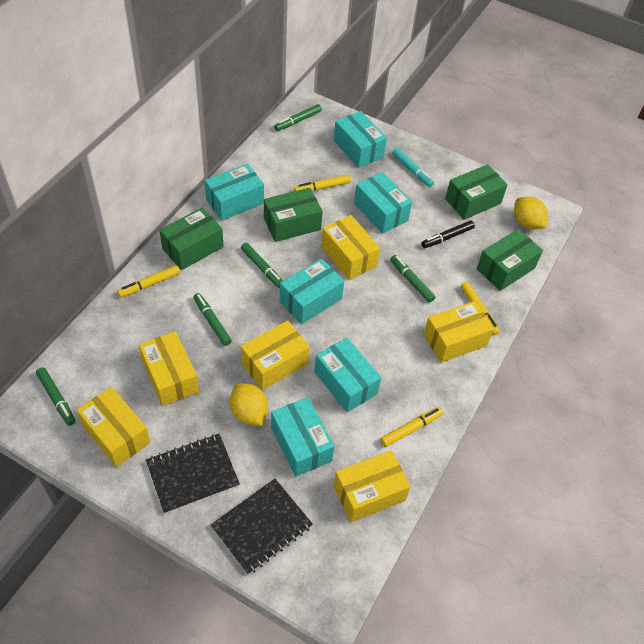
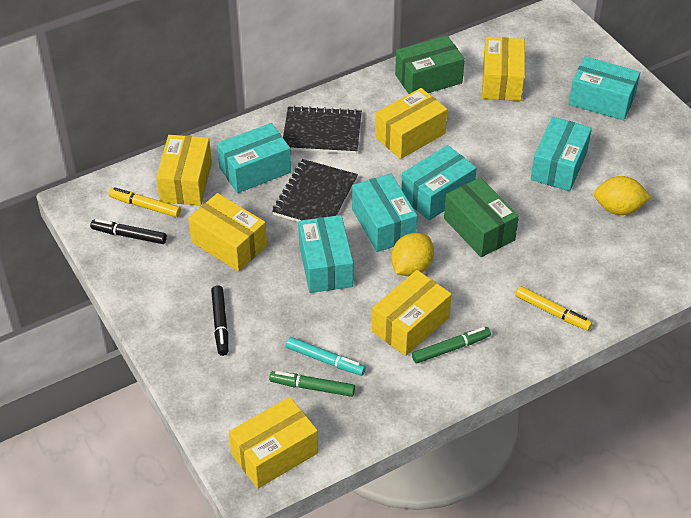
black marker: 1 -> 2
green box: 4 -> 2
green marker: 5 -> 2
yellow marker: 4 -> 2

